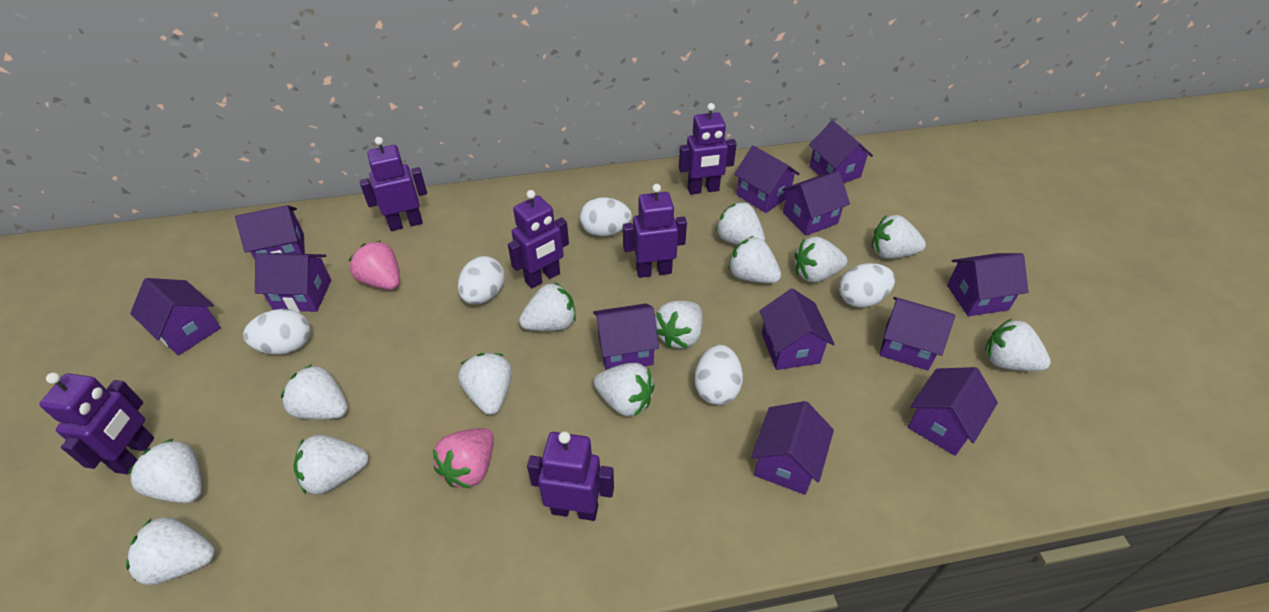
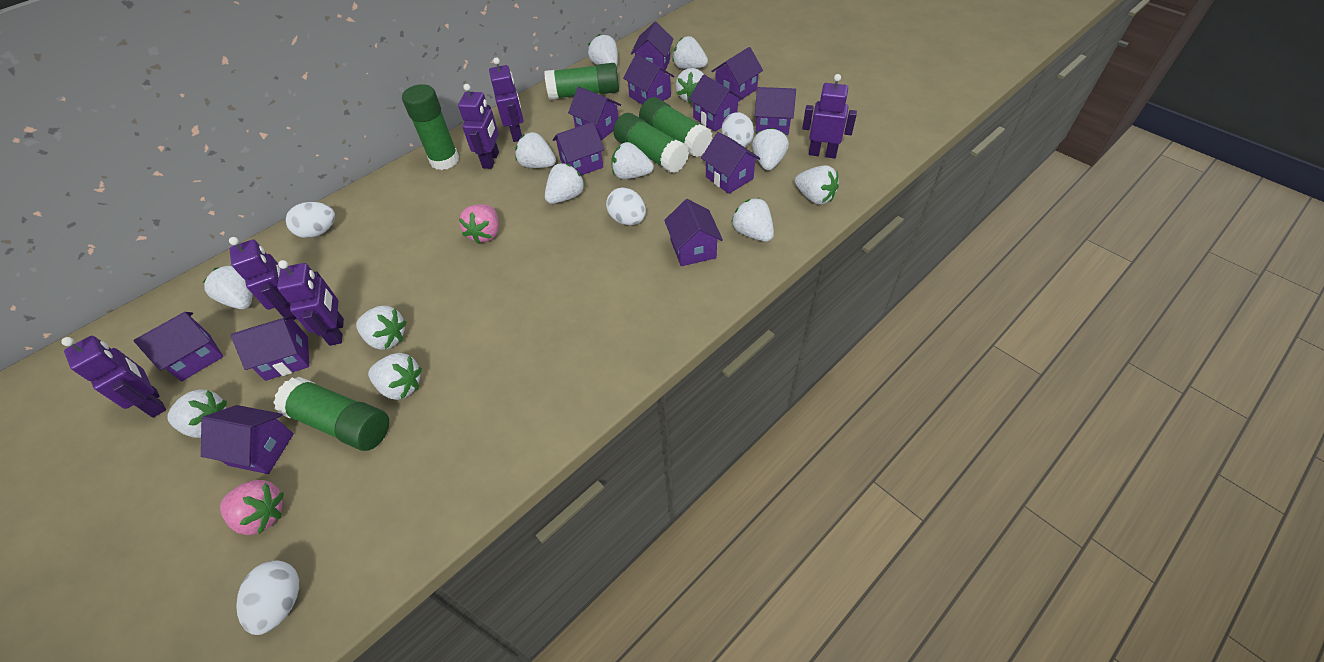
green glue stick: 0 -> 5
white egg: 5 -> 4

